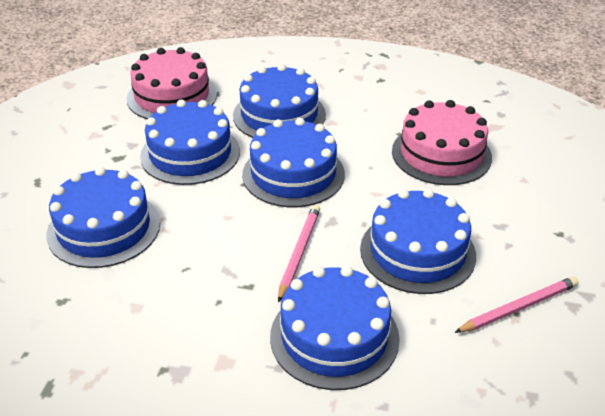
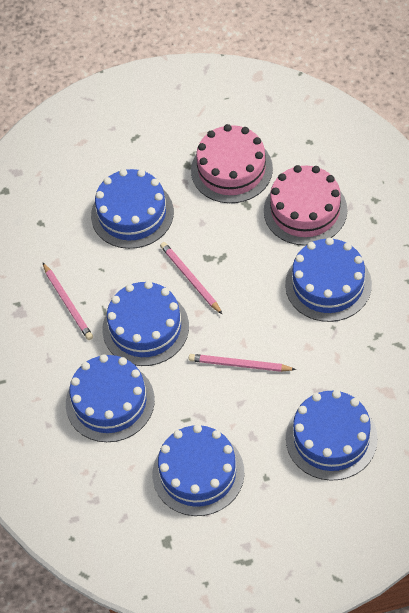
pink pencil: 2 -> 3

